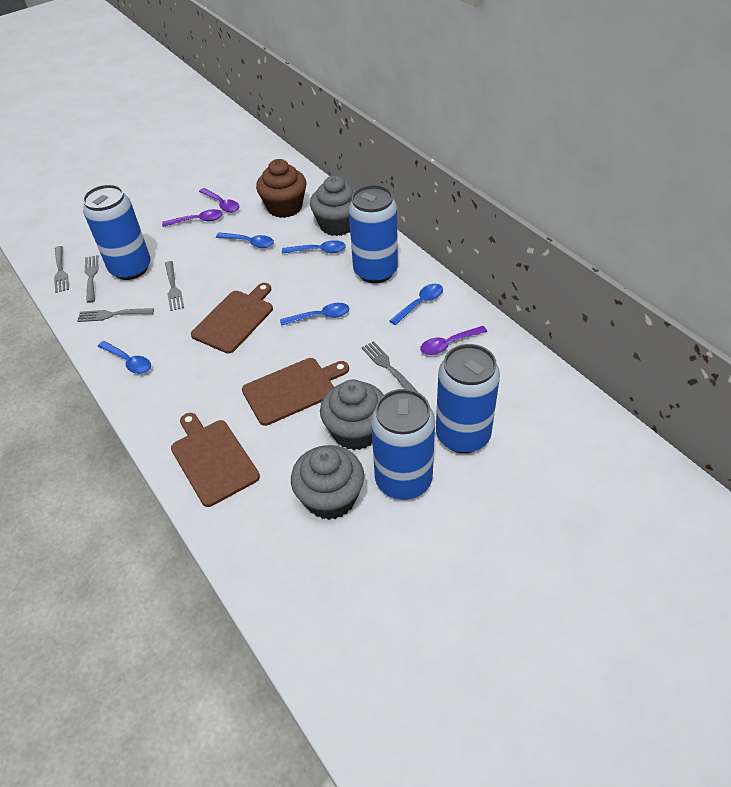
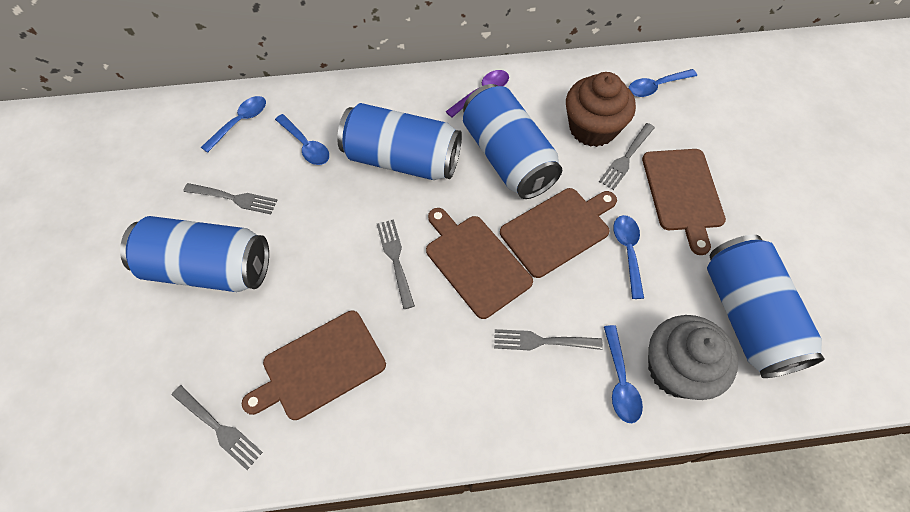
brown cutting board: 3 -> 4
grey cupcake: 3 -> 1
purple spoon: 3 -> 1

